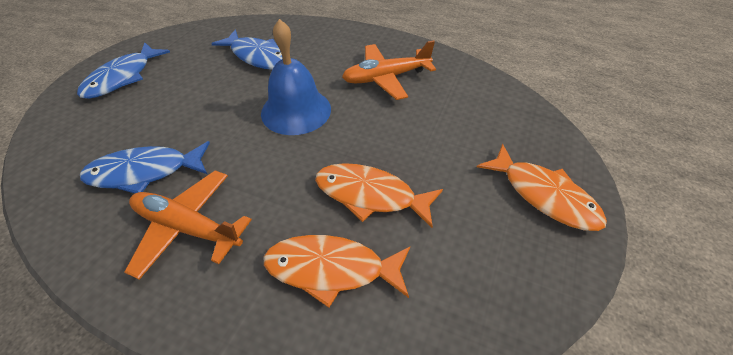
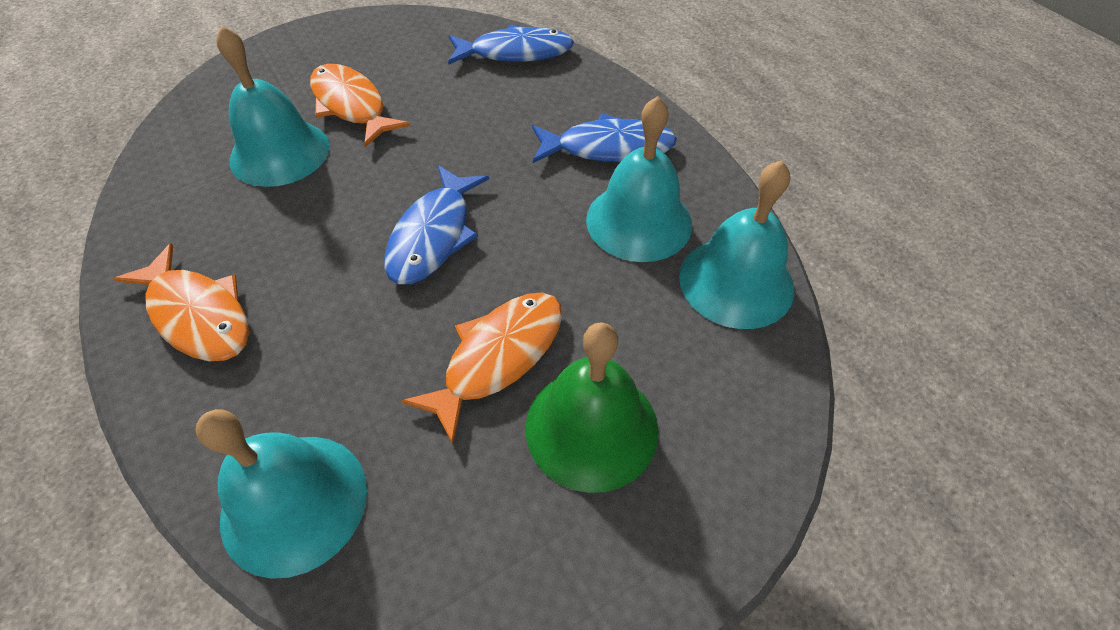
blue bell: 1 -> 0
green bell: 0 -> 1
orange plane: 2 -> 0
turquoise bell: 0 -> 4

